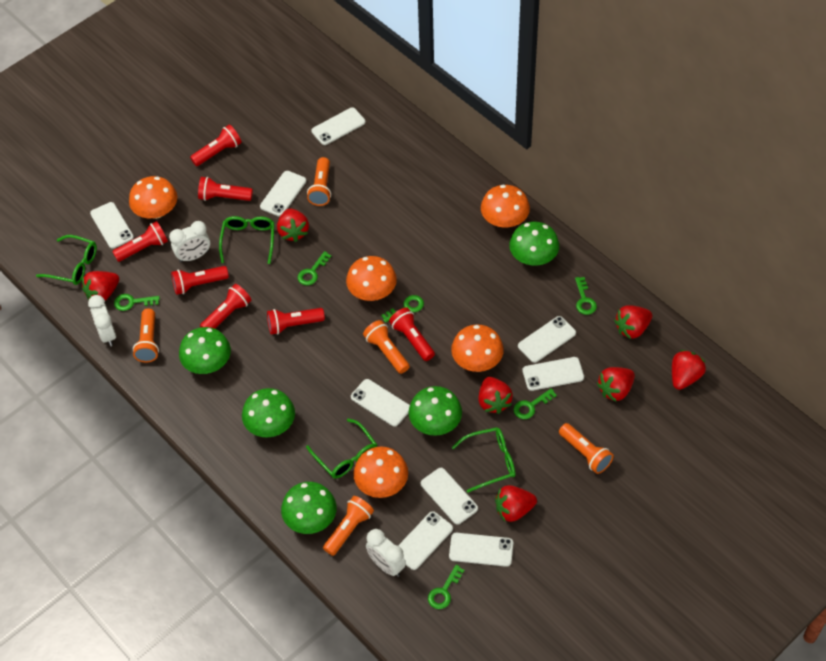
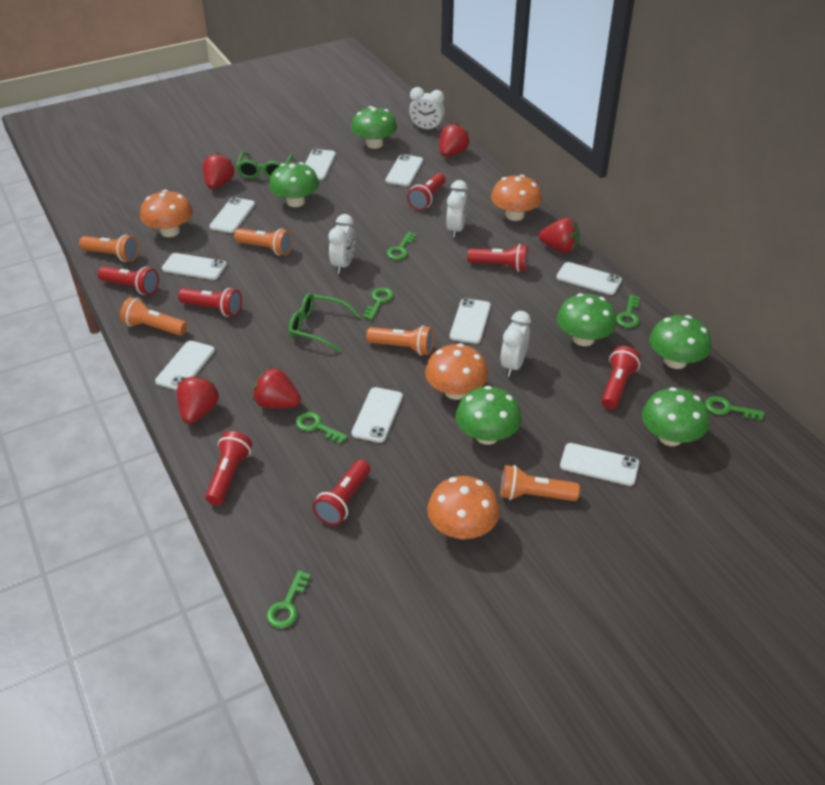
green glasses: 4 -> 2
green mushroom: 5 -> 6
orange mushroom: 5 -> 4
red strawberry: 7 -> 5
white clock: 3 -> 4

